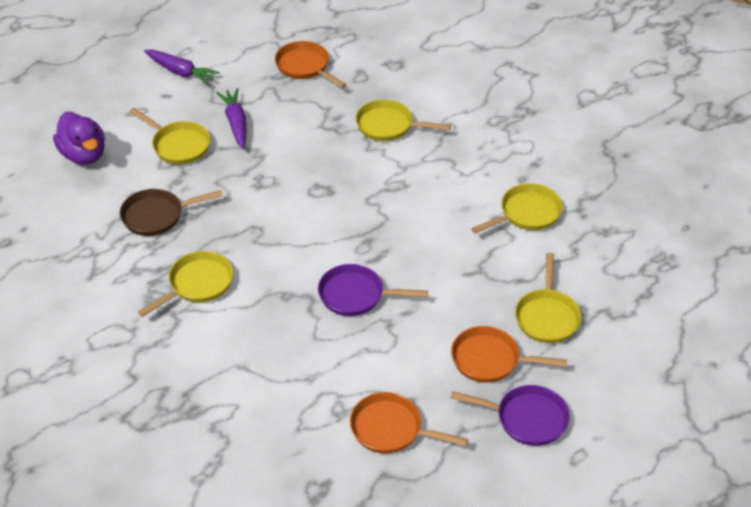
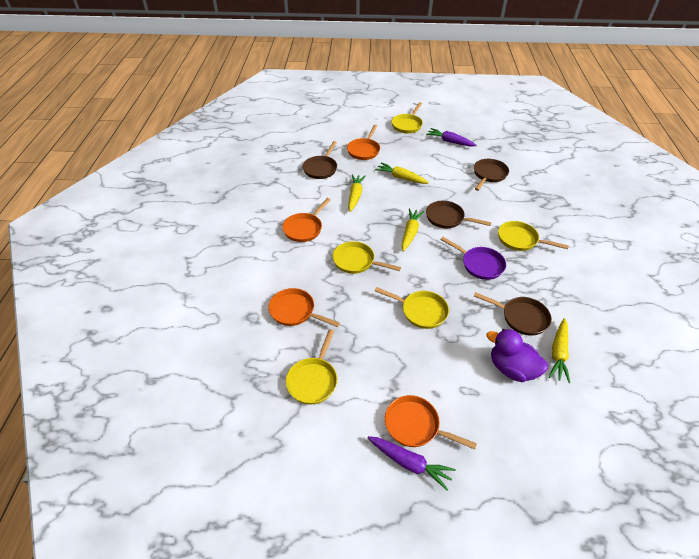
brown pan: 1 -> 4
orange pan: 3 -> 4
purple pan: 2 -> 1
yellow carrot: 0 -> 4

